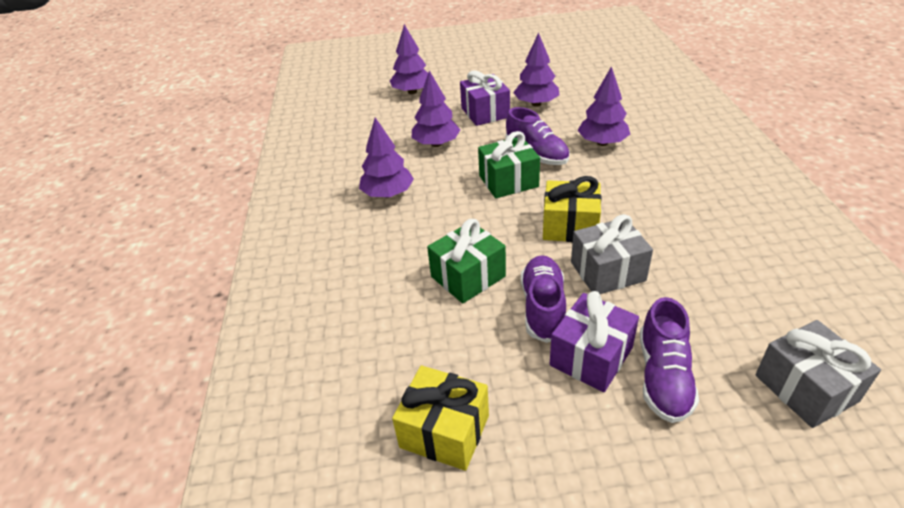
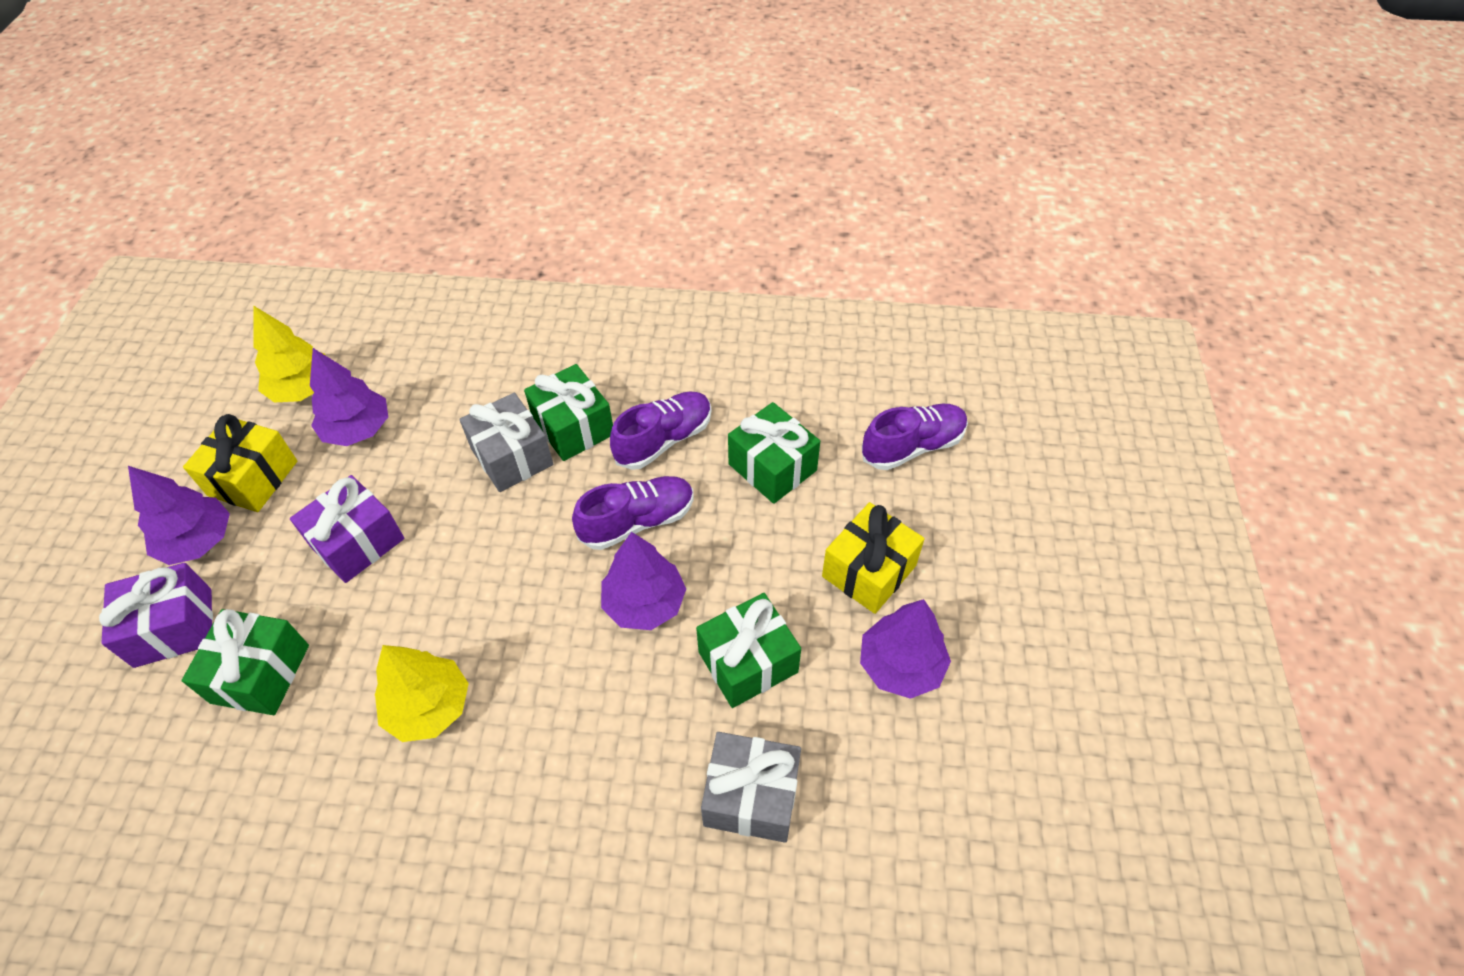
green gift: 2 -> 4
purple tree: 5 -> 4
yellow tree: 0 -> 2

